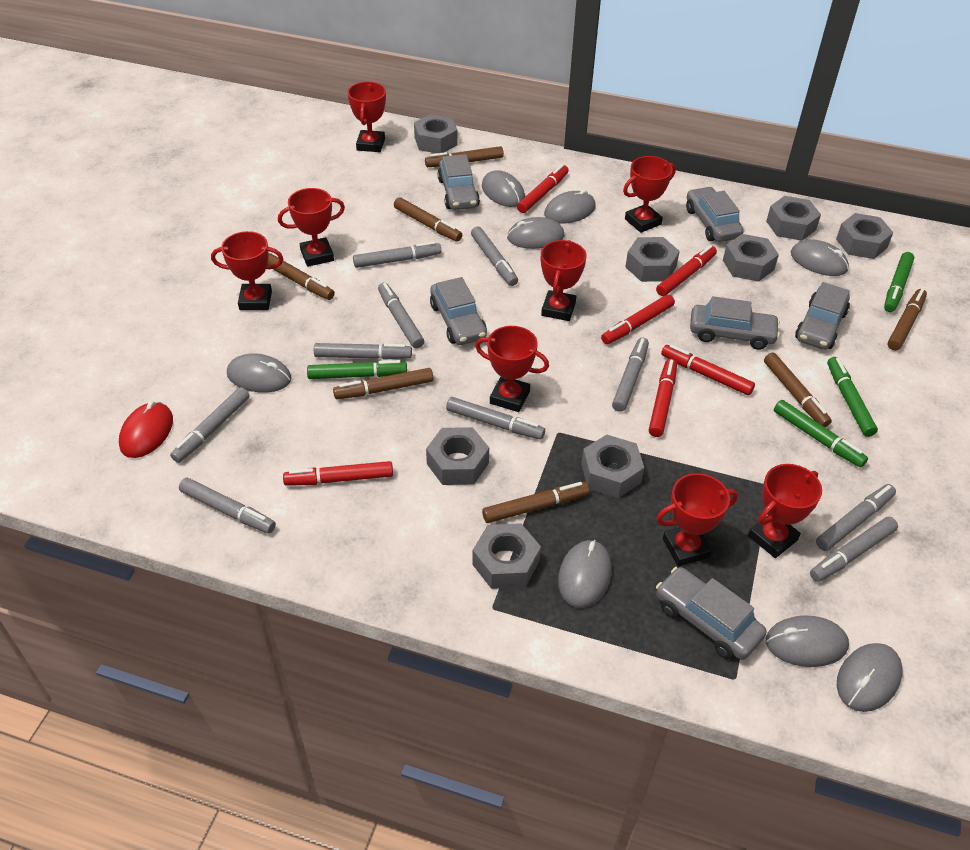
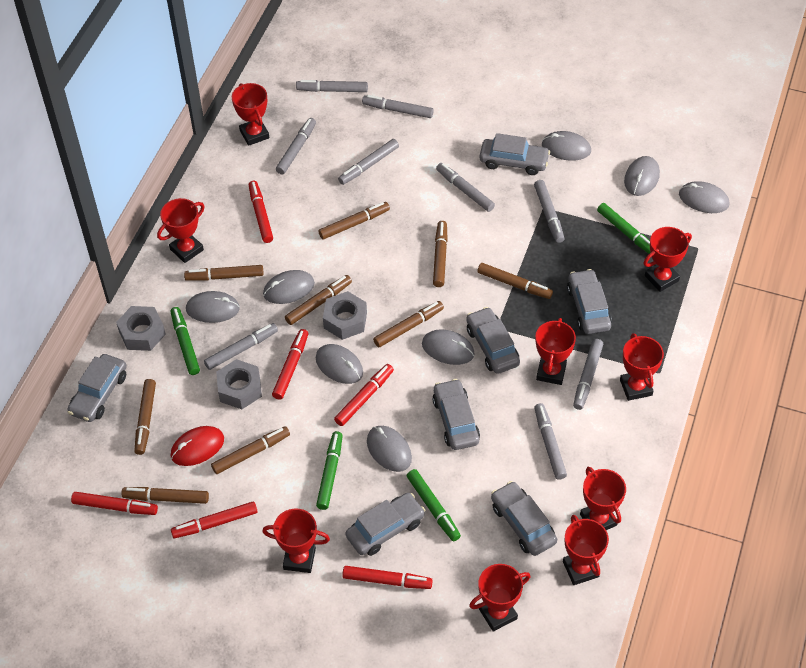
brown marker: 7 -> 9
grey car: 6 -> 7
grey marker: 10 -> 9
grey nut: 8 -> 3
red trophy: 8 -> 9

